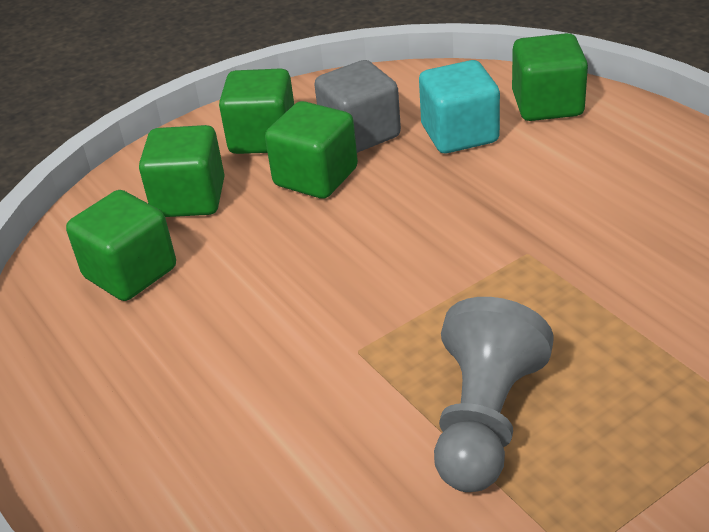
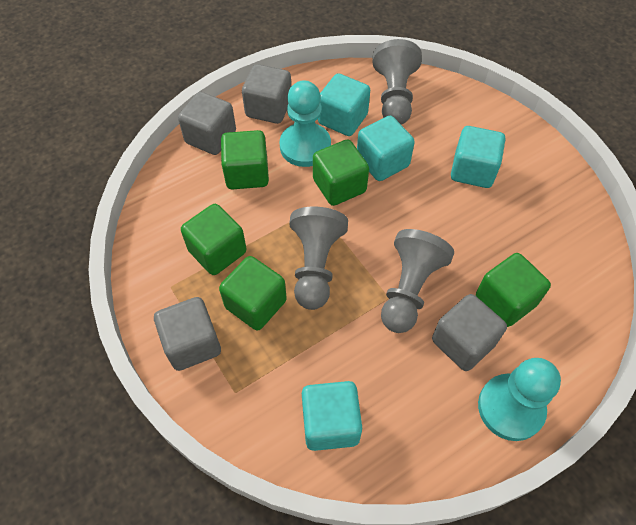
grey cube: 1 -> 4
grey pawn: 1 -> 3
turquoise cube: 1 -> 4
turquoise pawn: 0 -> 2

